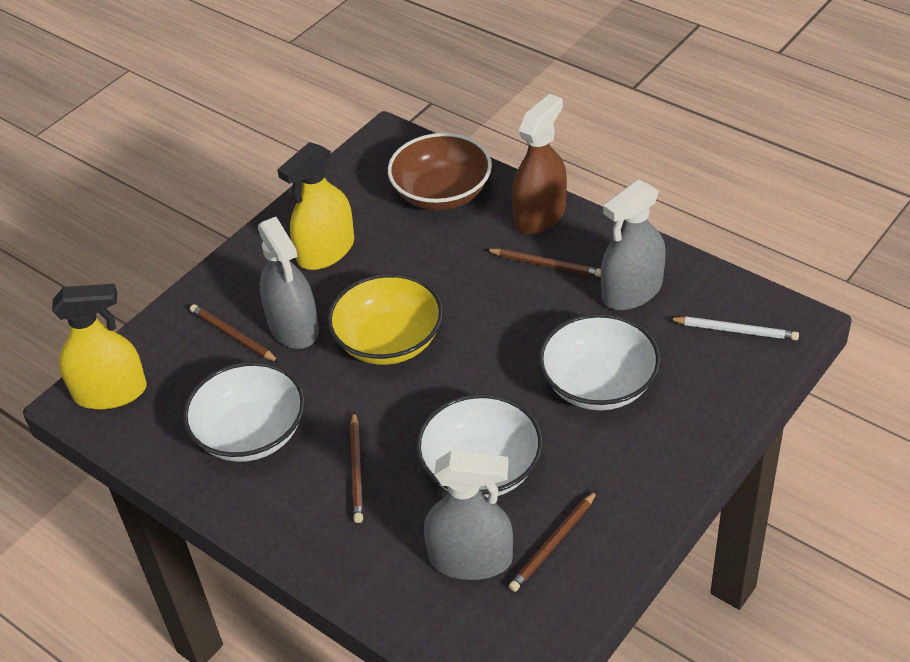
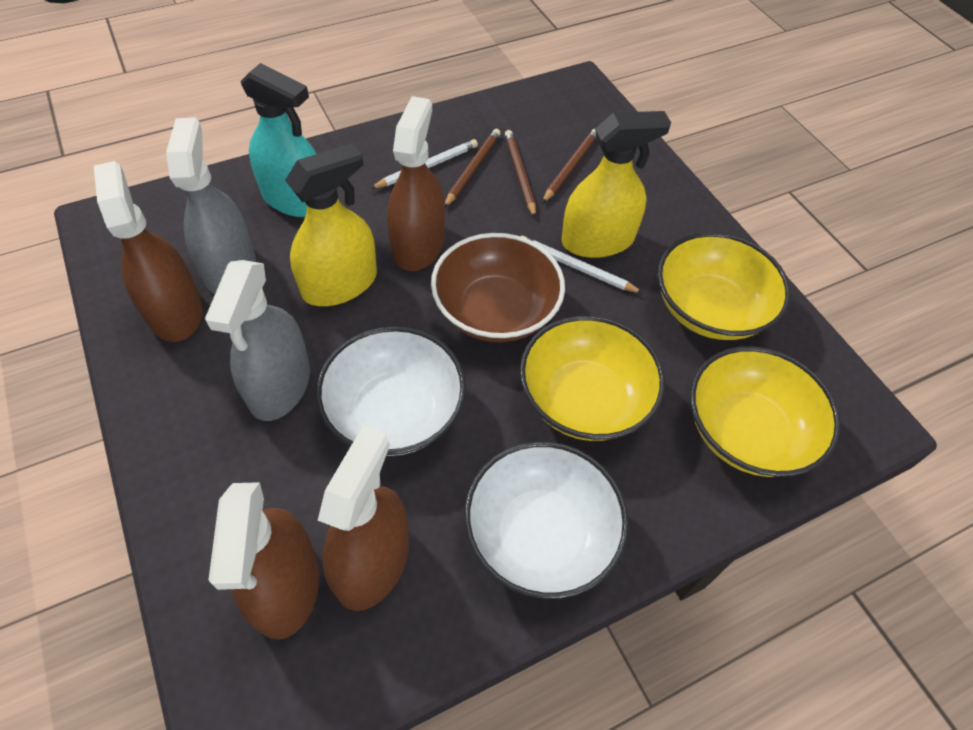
brown pencil: 4 -> 3
brown spray bottle: 1 -> 4
grey spray bottle: 3 -> 2
turquoise spray bottle: 0 -> 1
white bowl: 3 -> 2
white pencil: 1 -> 2
yellow bowl: 1 -> 3

